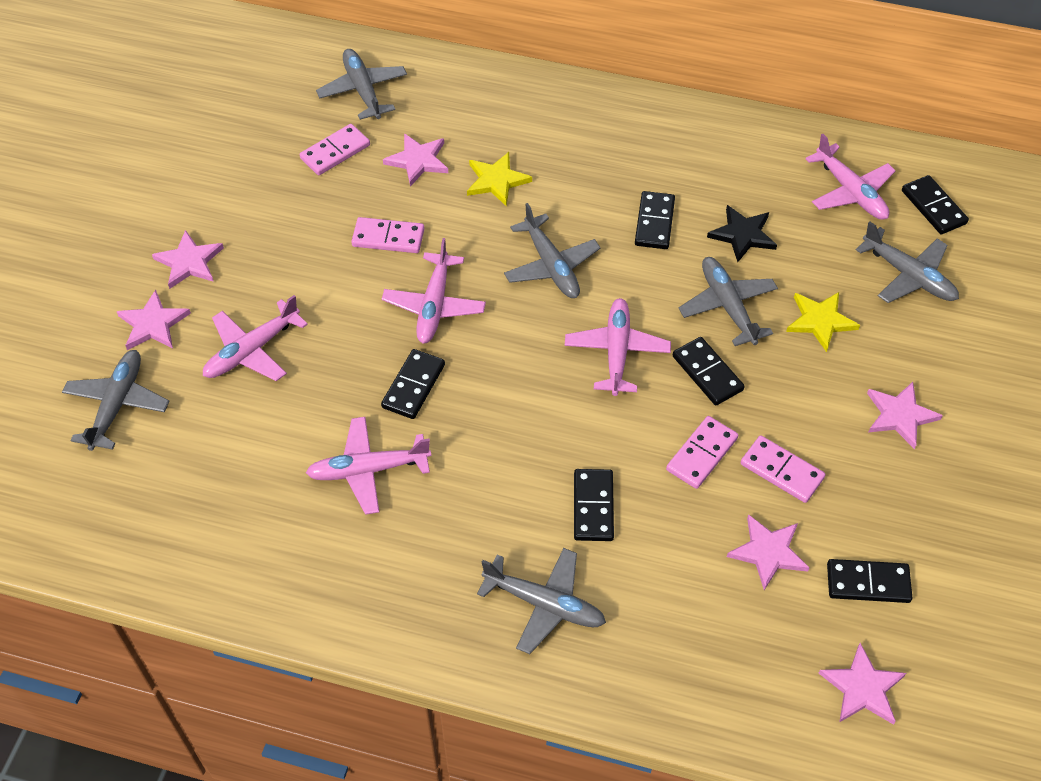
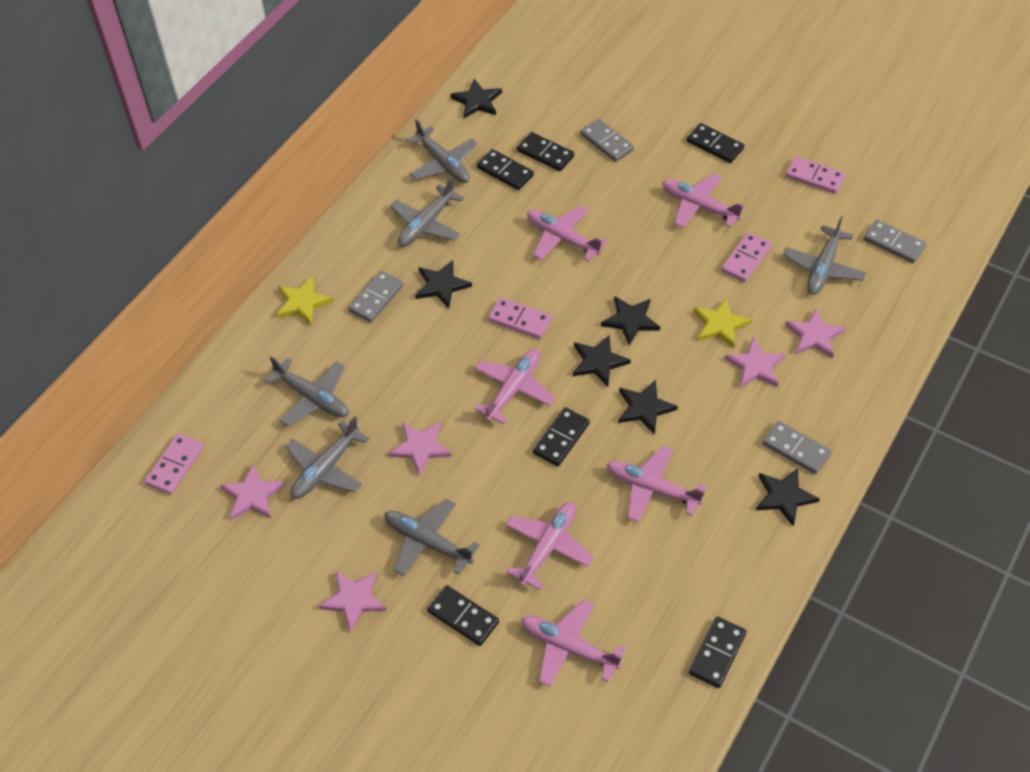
black star: 1 -> 6
grey domino: 0 -> 4
pink plane: 5 -> 6
pink star: 6 -> 5

